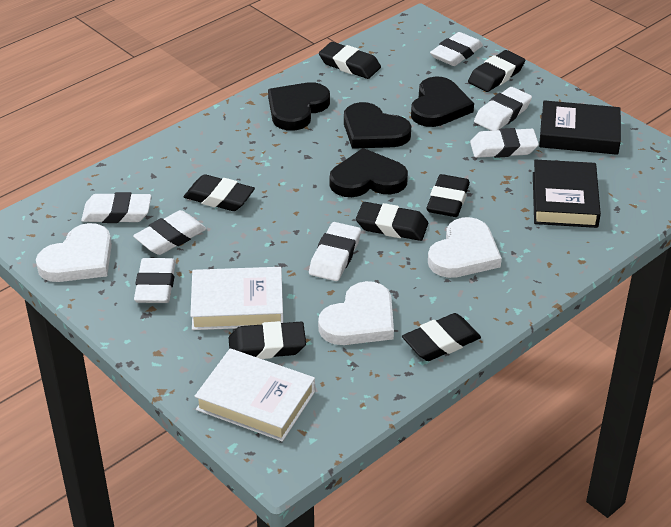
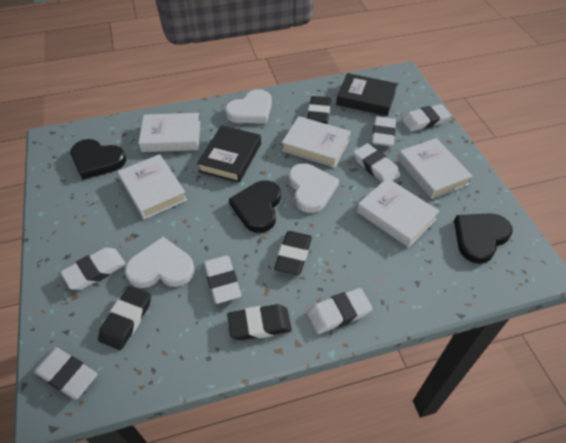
black eraser: 7 -> 4
black heart: 4 -> 3
white book: 2 -> 5

